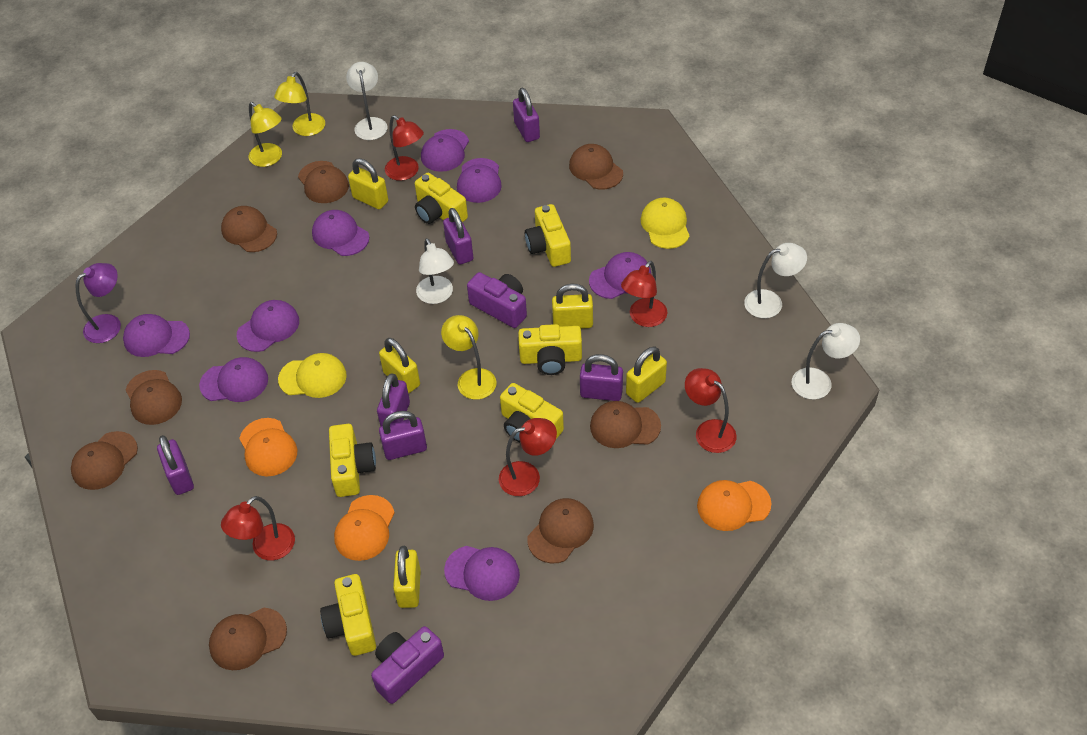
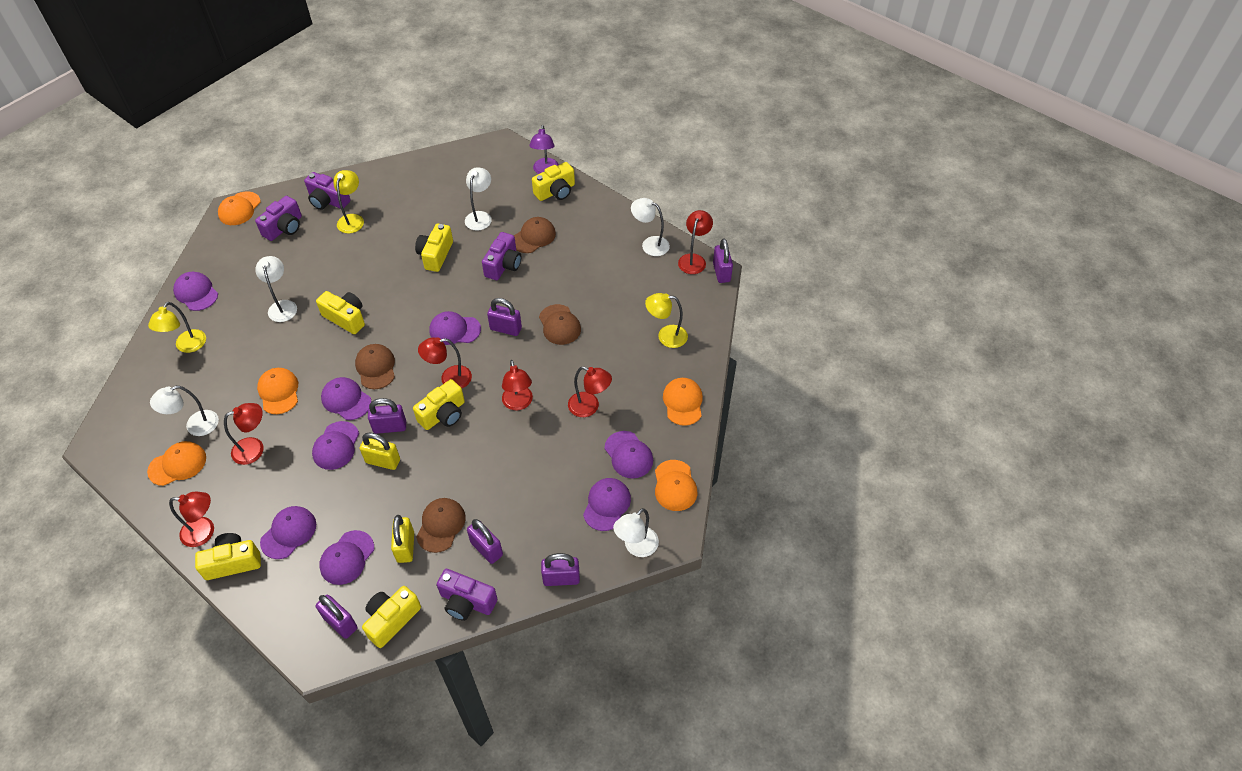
brown cap: 8 -> 4
orange cap: 3 -> 5
purple camera: 2 -> 4
red lamp: 5 -> 6
white lamp: 4 -> 5
yellow cap: 2 -> 0
yellow padlock: 5 -> 2

